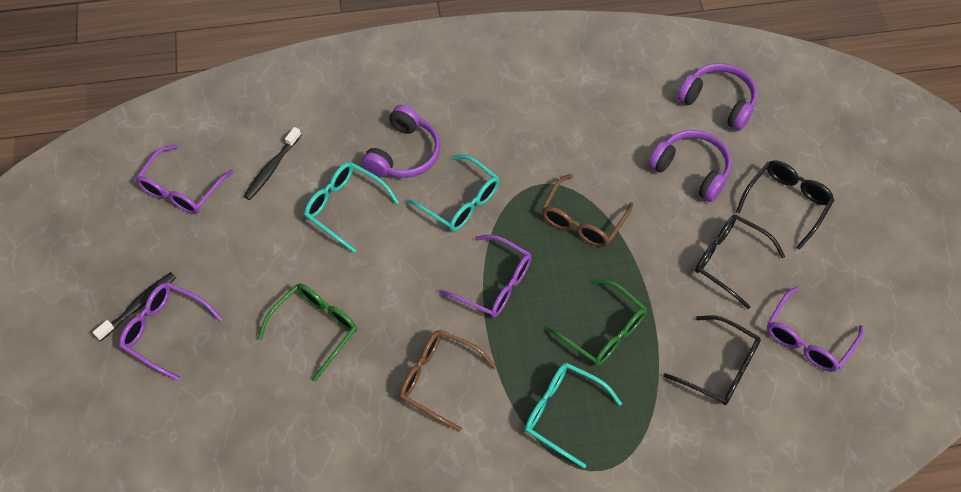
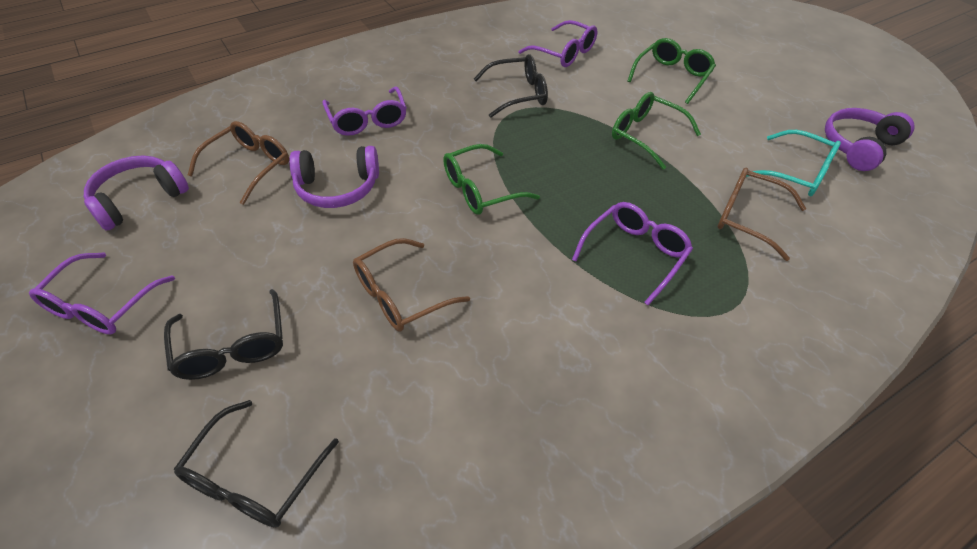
black toothbrush: 2 -> 0
brown glasses: 2 -> 3
green glasses: 2 -> 3
turquoise glasses: 3 -> 1

